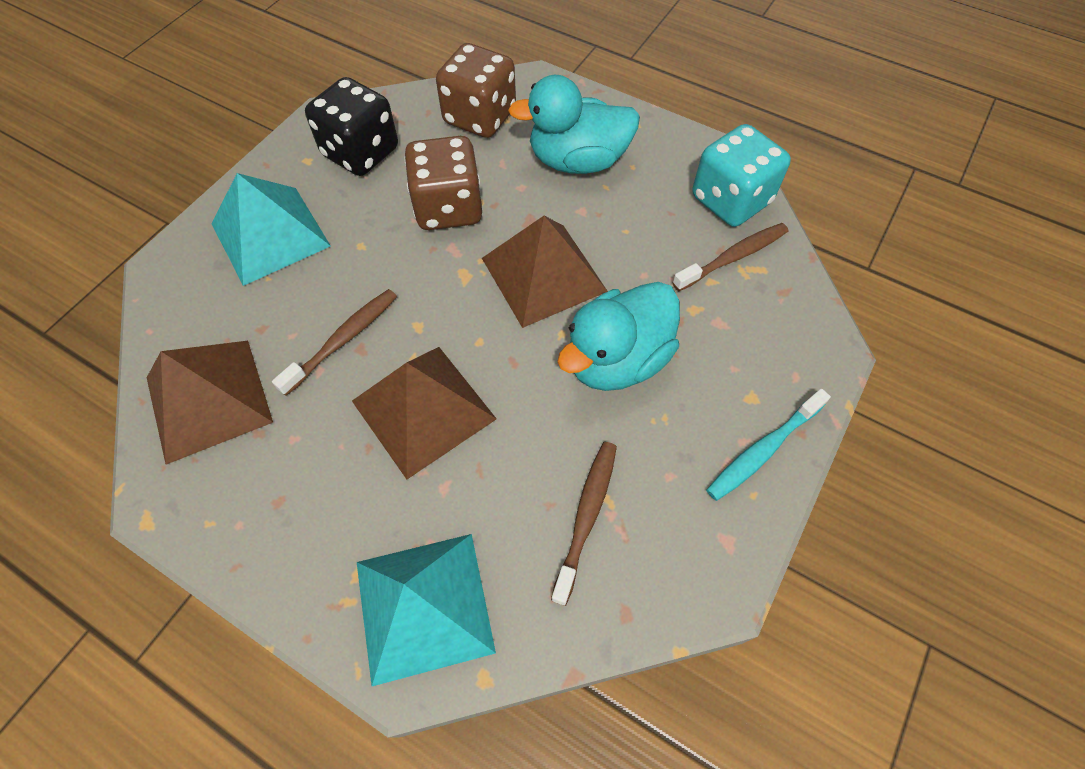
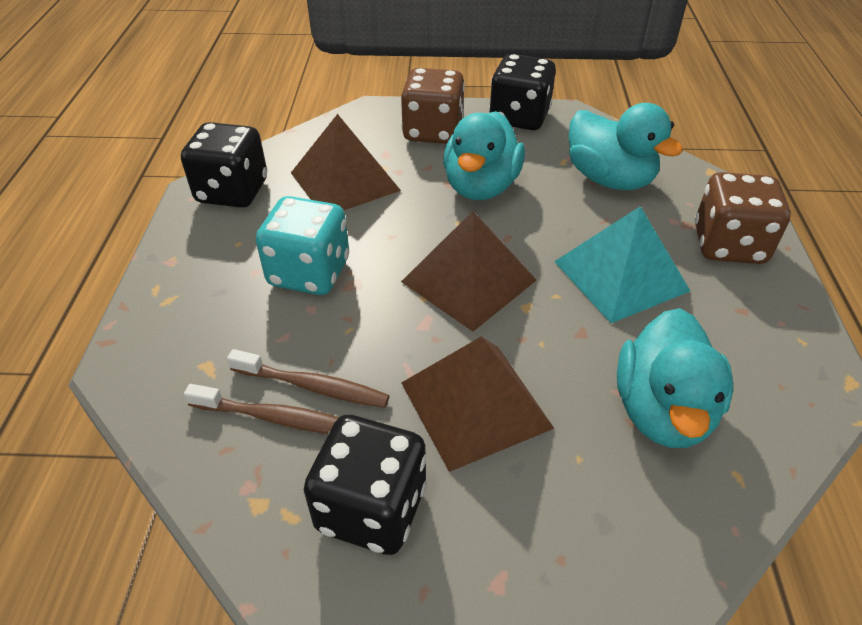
black dice: 1 -> 3
brown toothbrush: 3 -> 2
turquoise duck: 2 -> 3
turquoise pyramid: 2 -> 1
turquoise toothbrush: 1 -> 0

